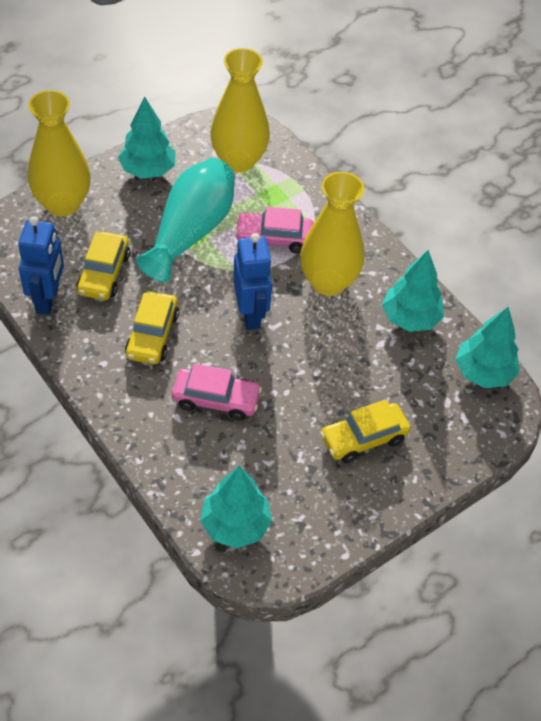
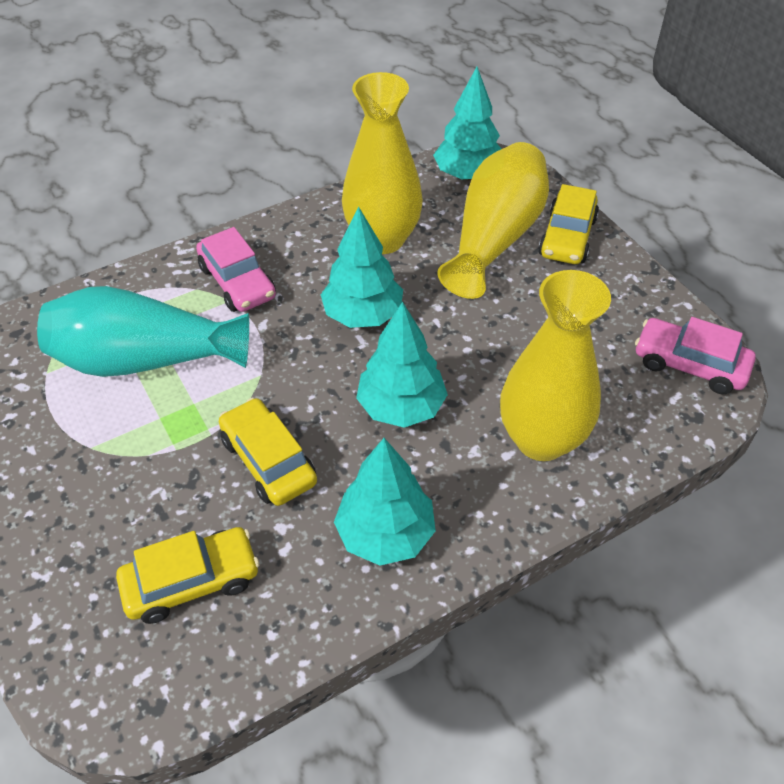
blue robot: 2 -> 0

